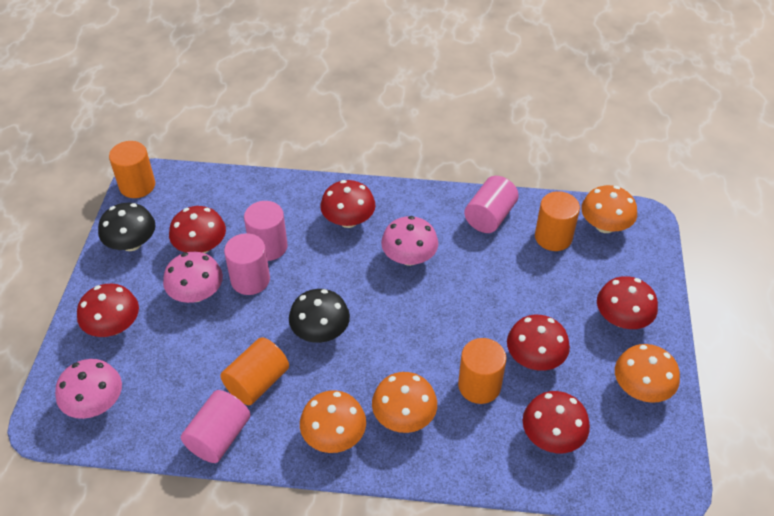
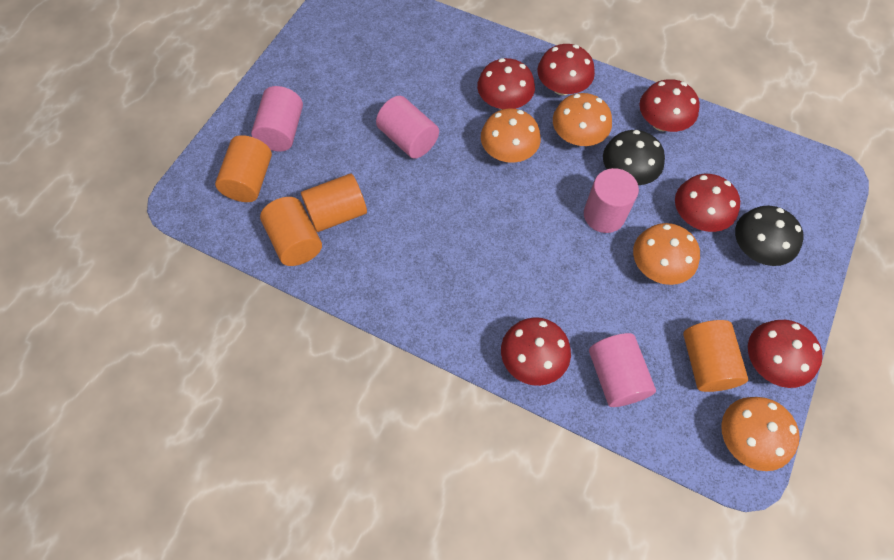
pink mushroom: 3 -> 0

